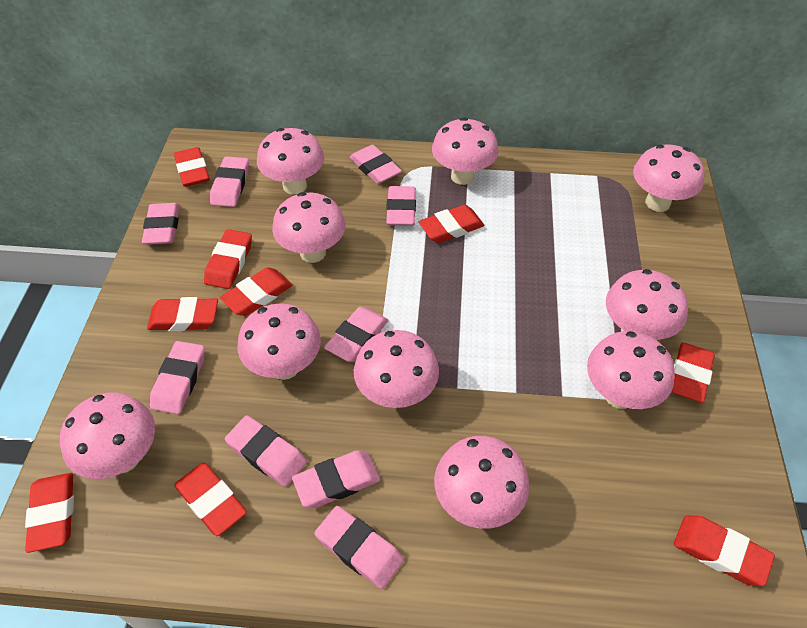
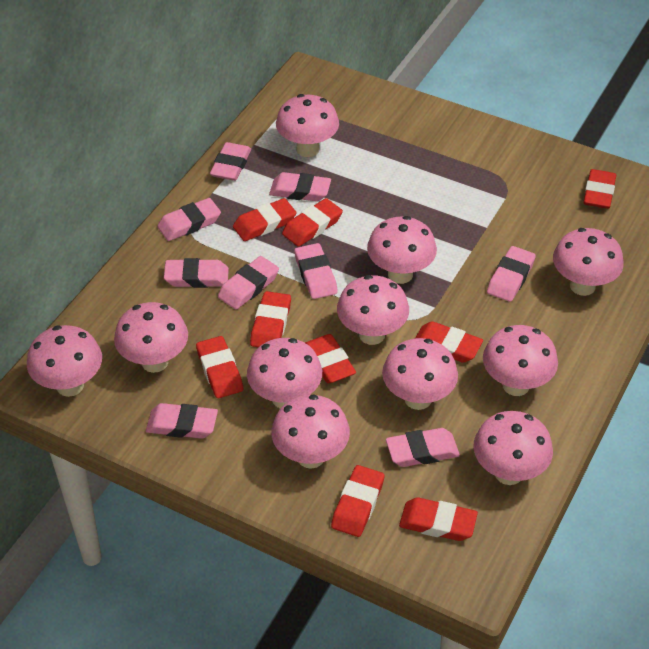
pink mushroom: 10 -> 11

